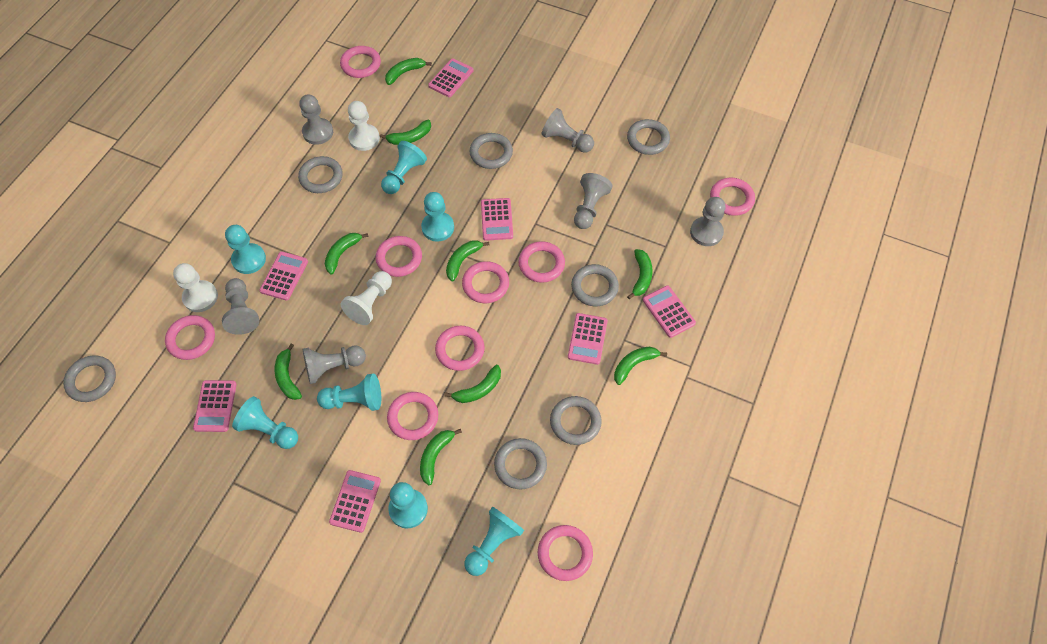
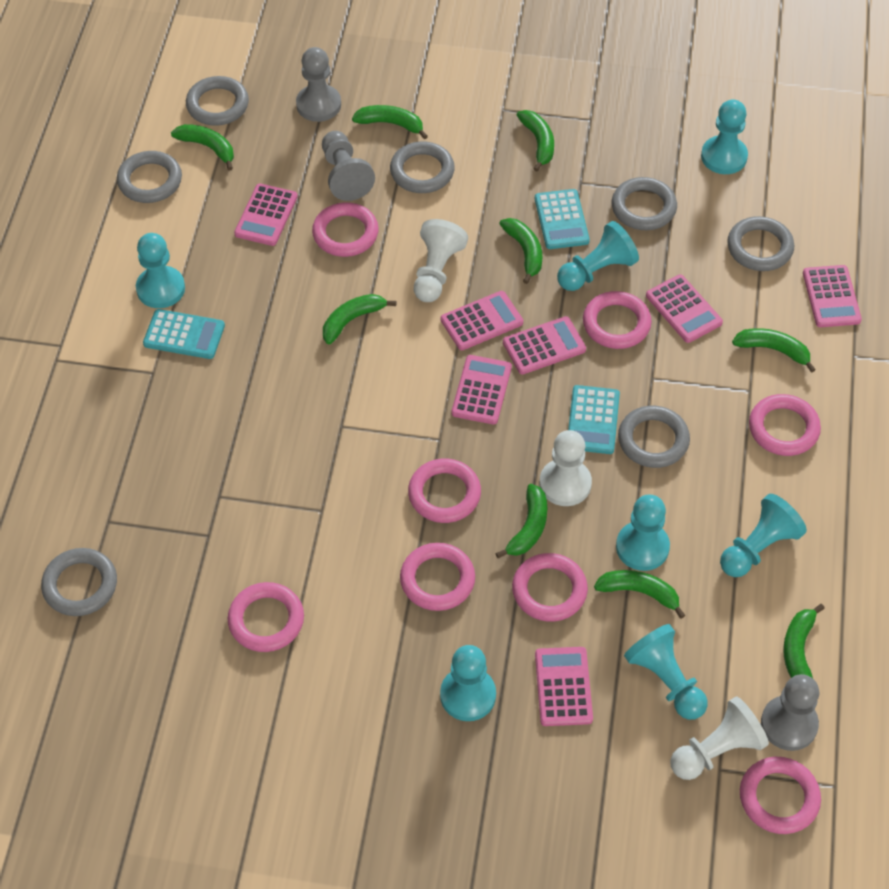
grey pawn: 6 -> 3
pink ring: 9 -> 8
turquoise calculator: 0 -> 3

